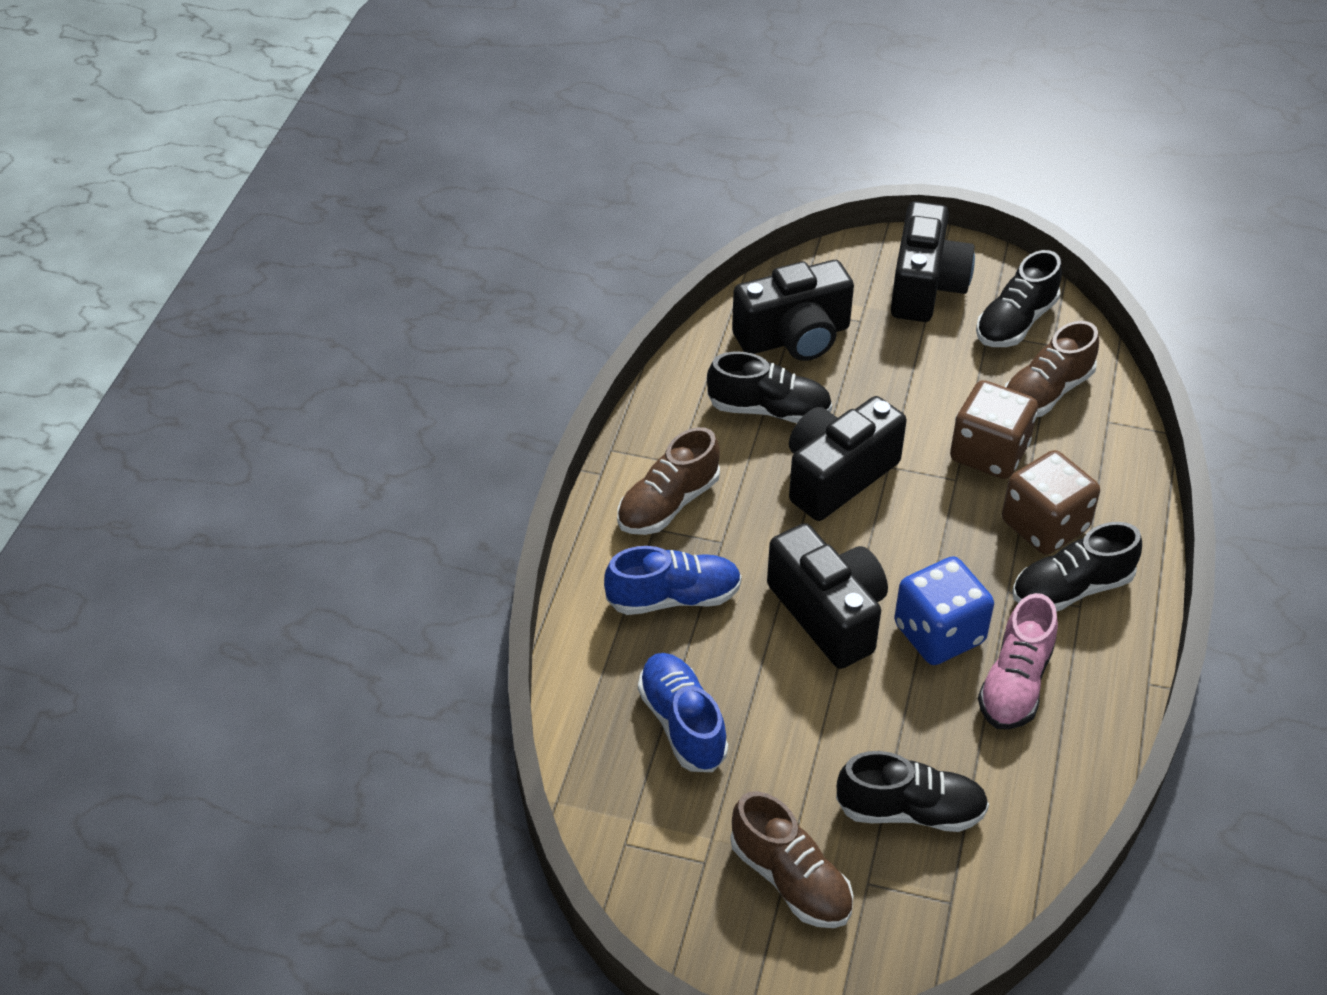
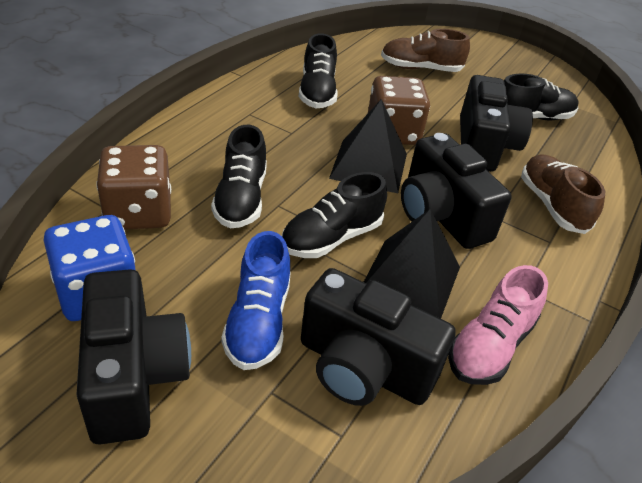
black pyramid: 0 -> 2
blue shoe: 2 -> 1
brown shoe: 3 -> 2

